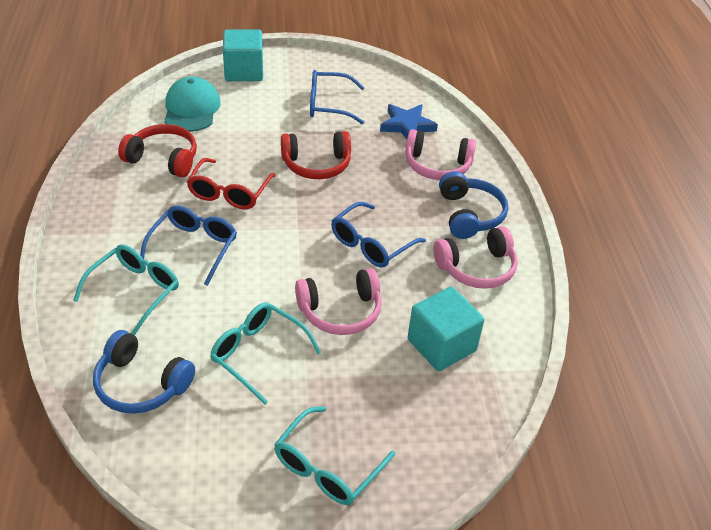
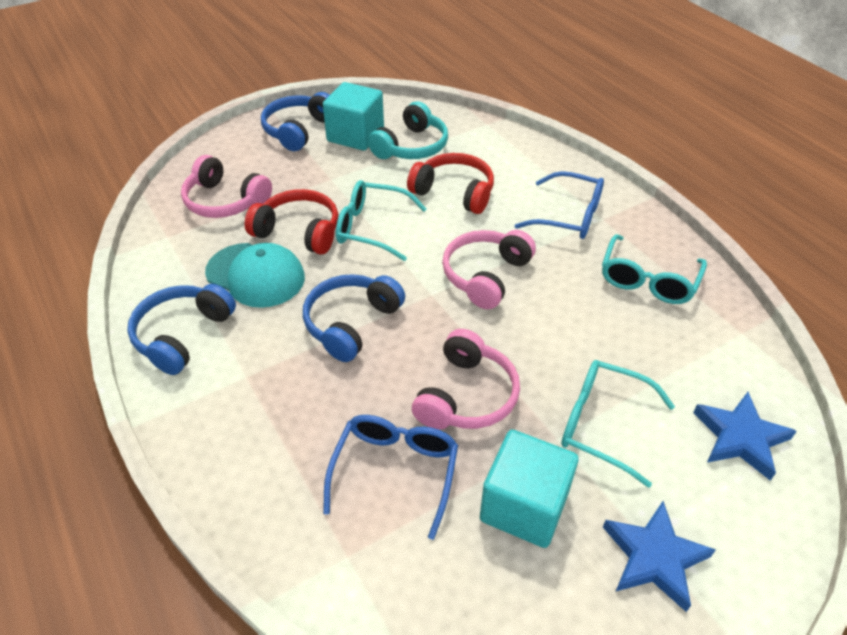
blue glasses: 3 -> 2
blue headphones: 2 -> 3
blue star: 1 -> 2
red glasses: 1 -> 0
turquoise headphones: 0 -> 1

